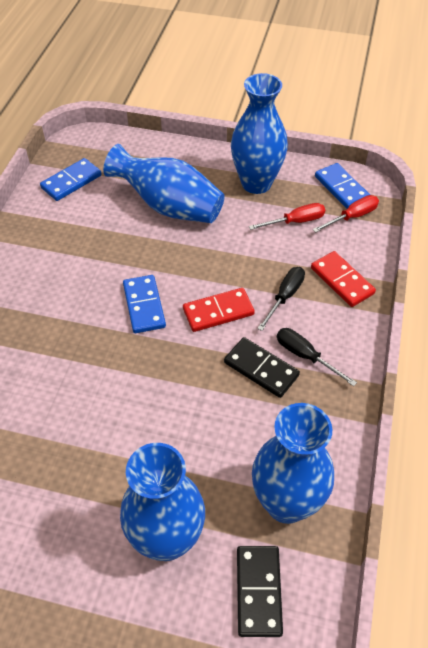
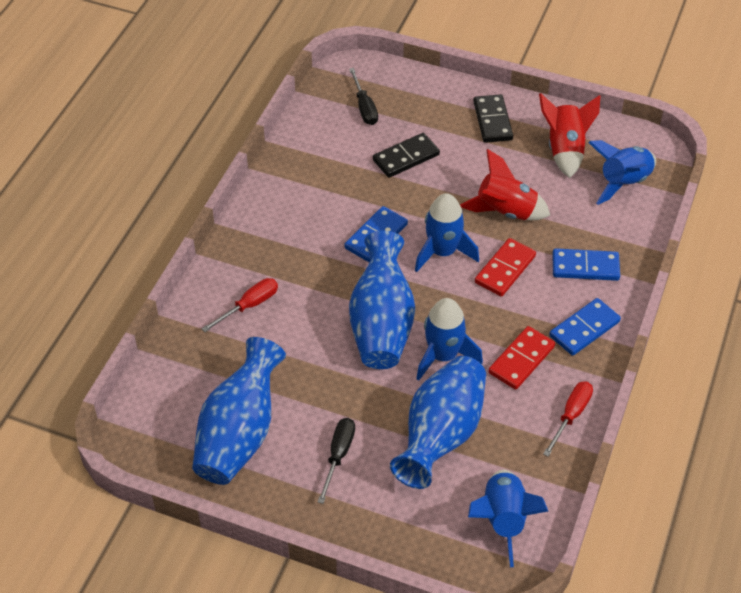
blue rocket: 0 -> 4
blue vase: 4 -> 3
red rocket: 0 -> 2

